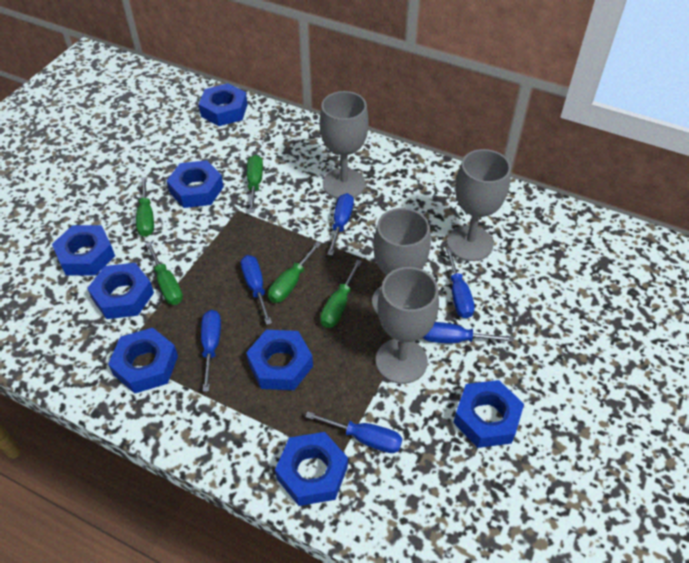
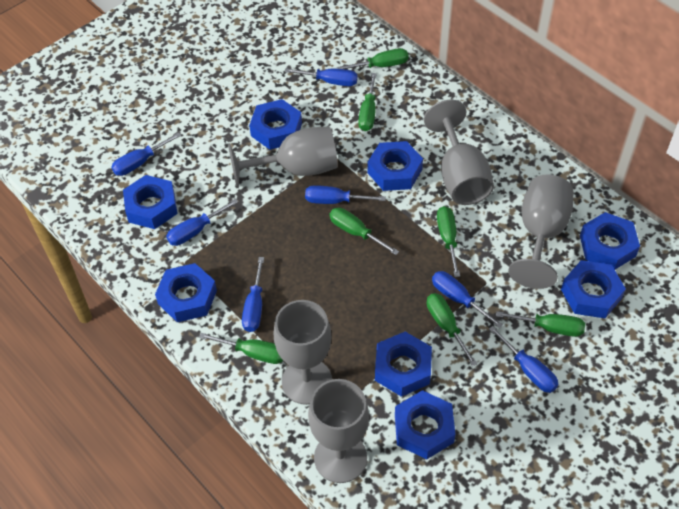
blue screwdriver: 6 -> 7
green screwdriver: 5 -> 7
grey goblet: 4 -> 5

